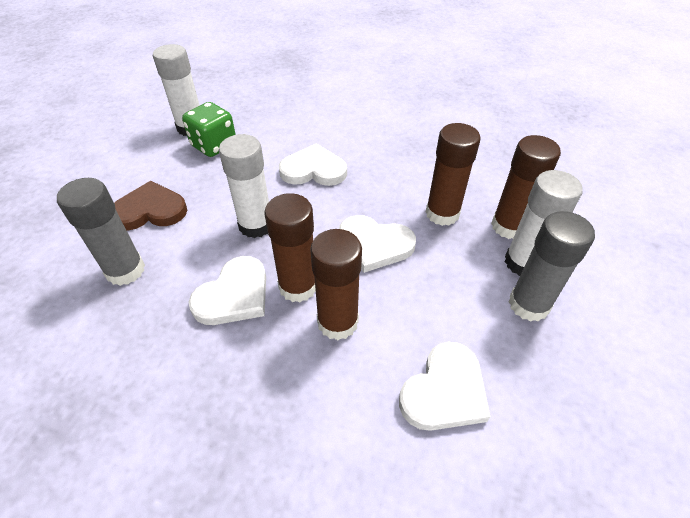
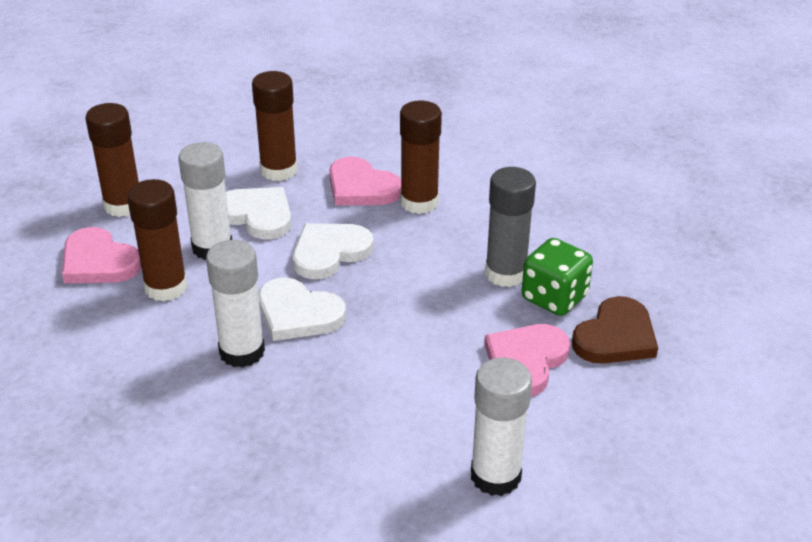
grey glue stick: 2 -> 1
pink heart: 0 -> 3
white heart: 4 -> 3

